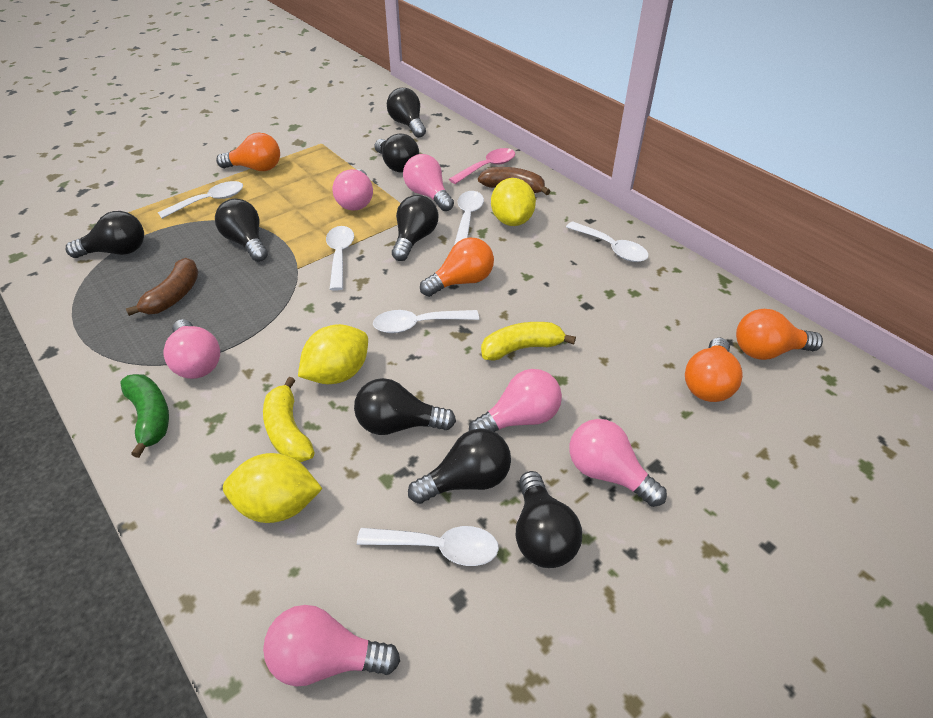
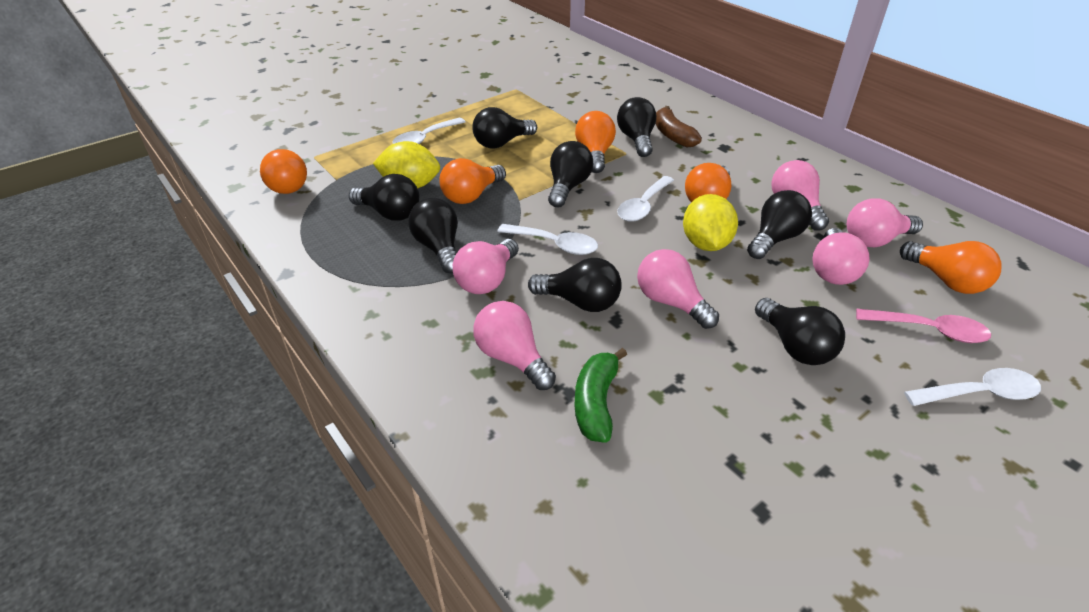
brown banana: 2 -> 1
orange light bulb: 4 -> 5
white spoon: 6 -> 4
yellow banana: 2 -> 0
yellow lemon: 3 -> 2

